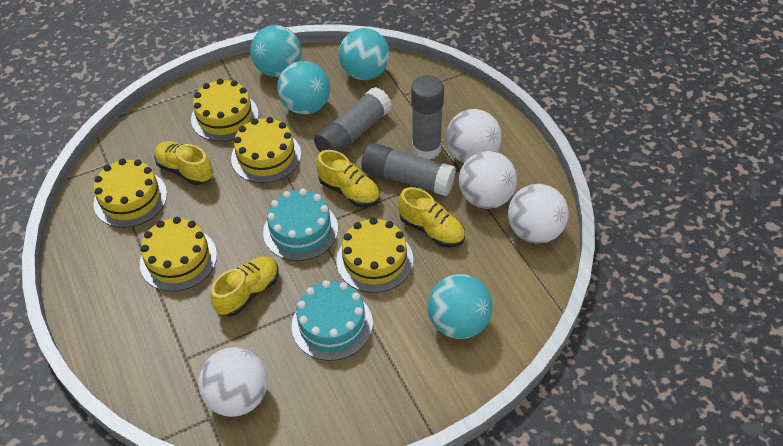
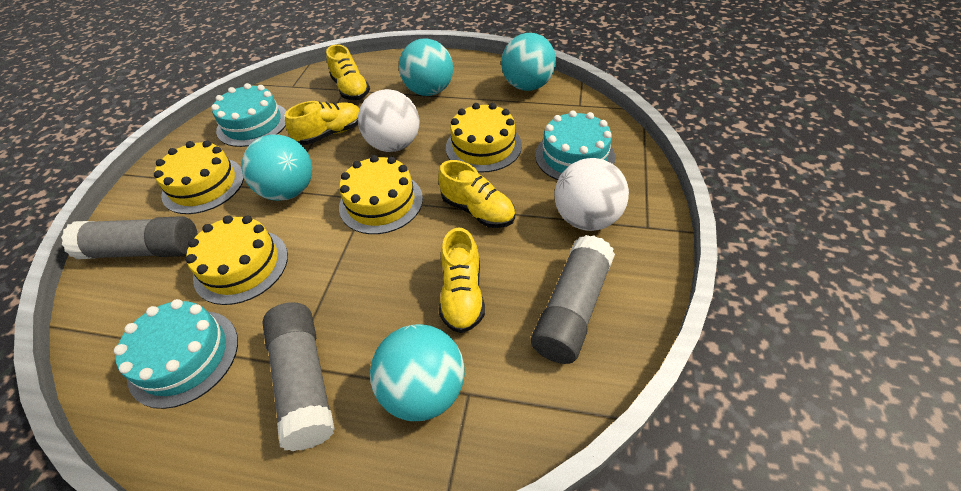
turquoise cake: 2 -> 3
white ball: 4 -> 2
yellow cake: 5 -> 4

